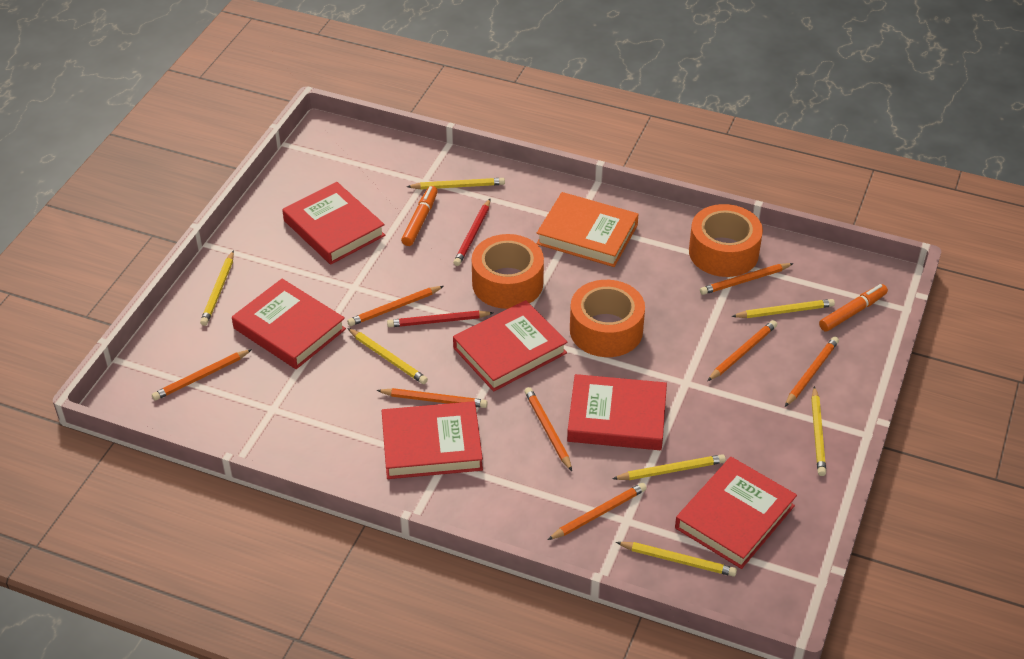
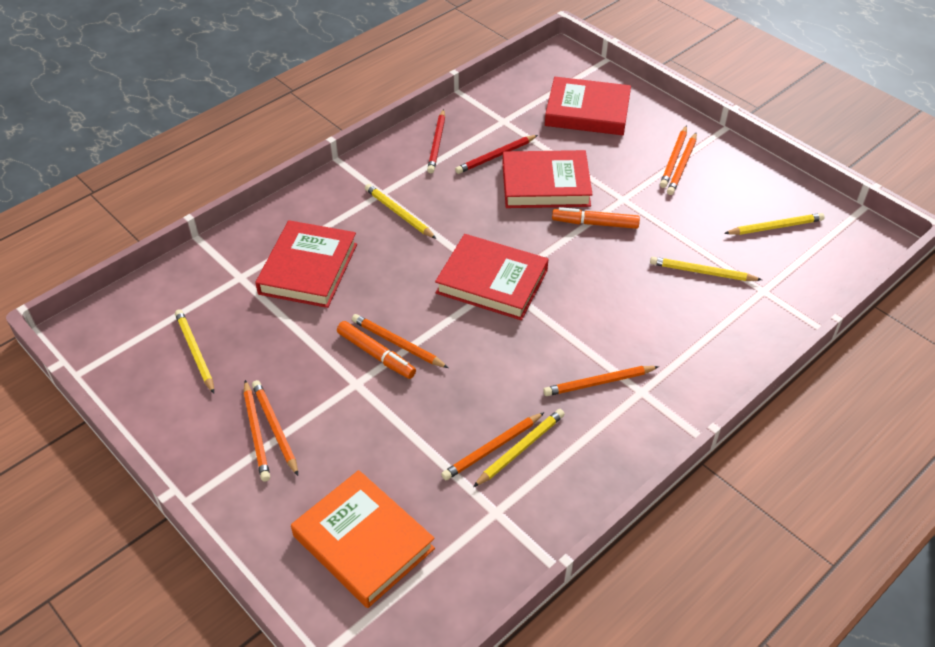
orange pencil: 8 -> 7
orange tape: 3 -> 0
red book: 6 -> 4
yellow pencil: 7 -> 5

